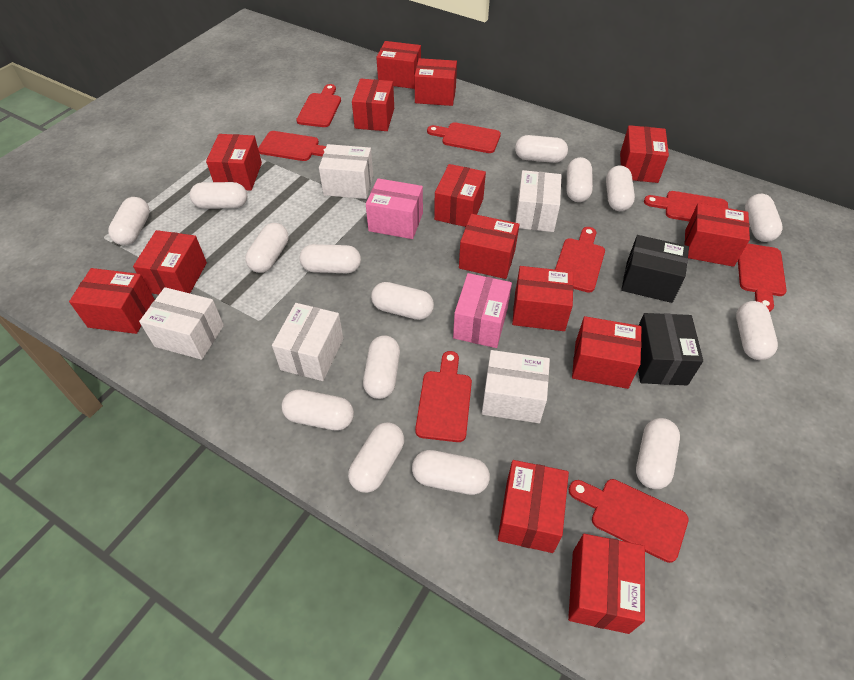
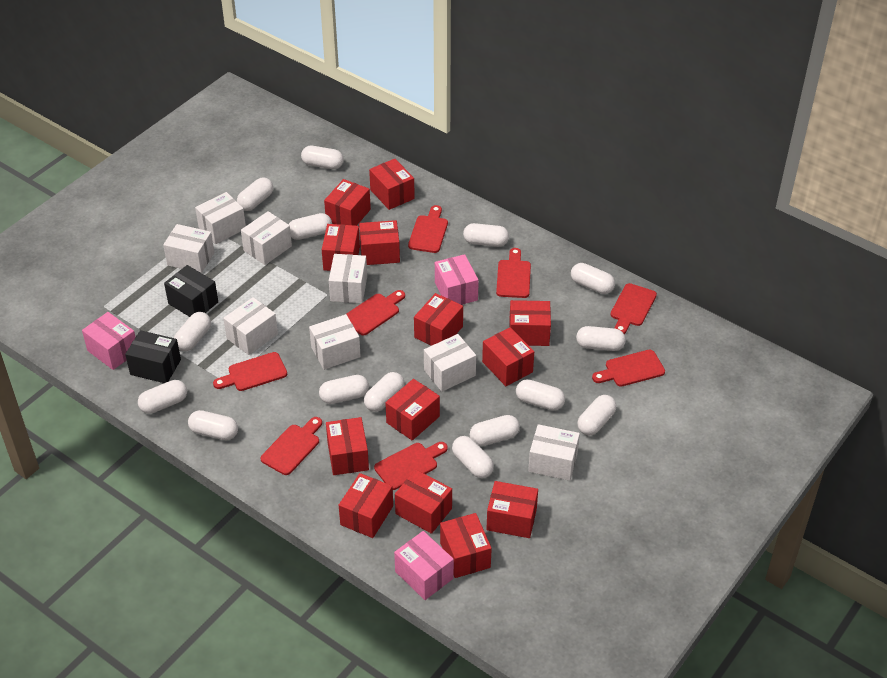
pink box: 2 -> 3
red box: 14 -> 13
white box: 5 -> 8

